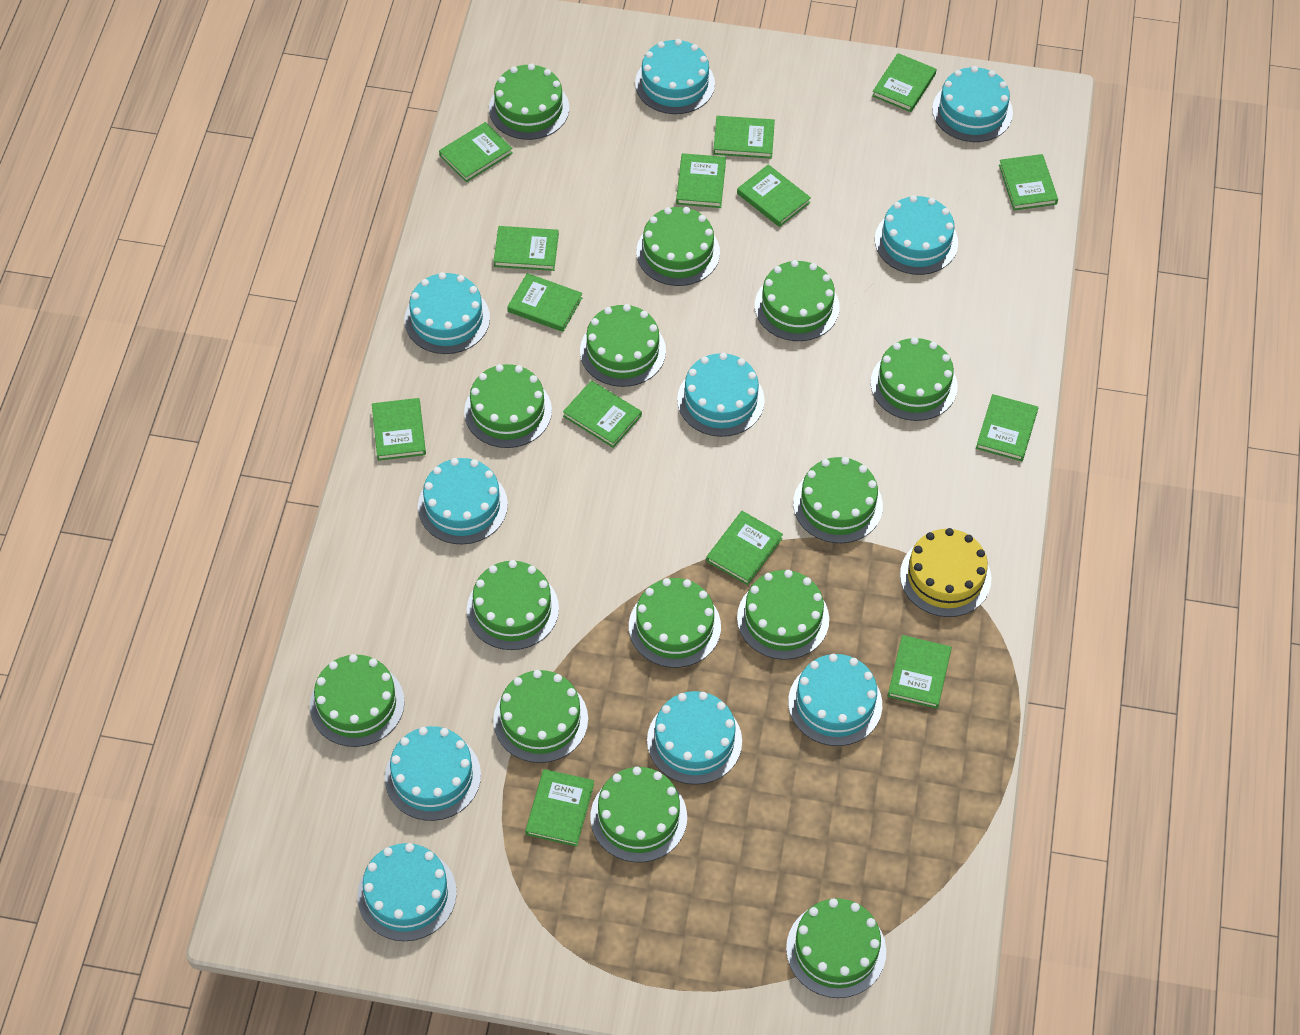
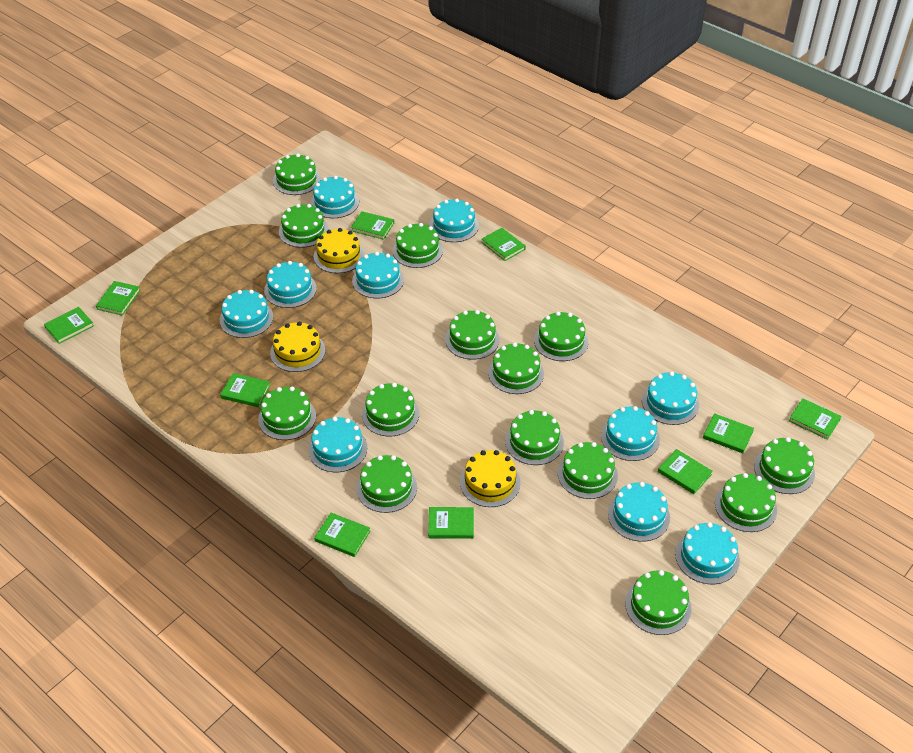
green book: 14 -> 10
yellow cake: 1 -> 3

